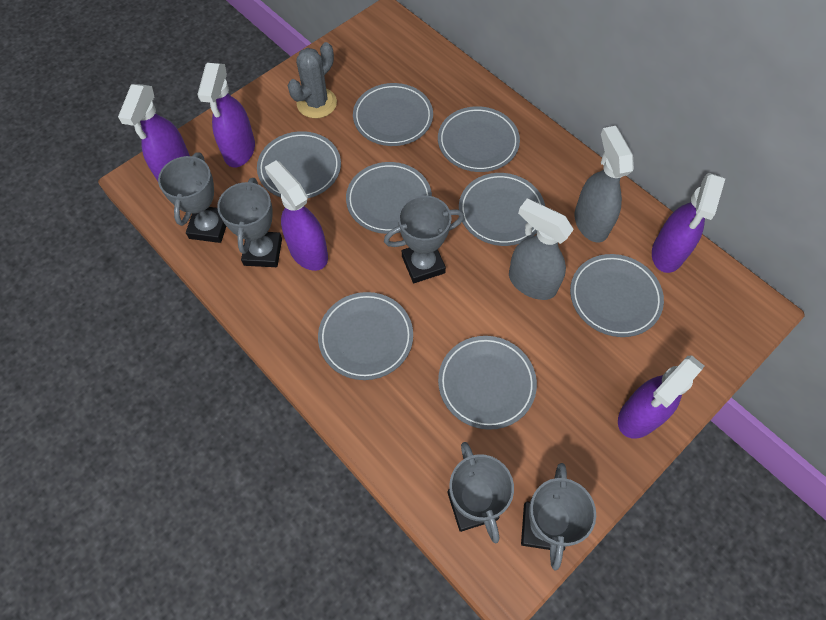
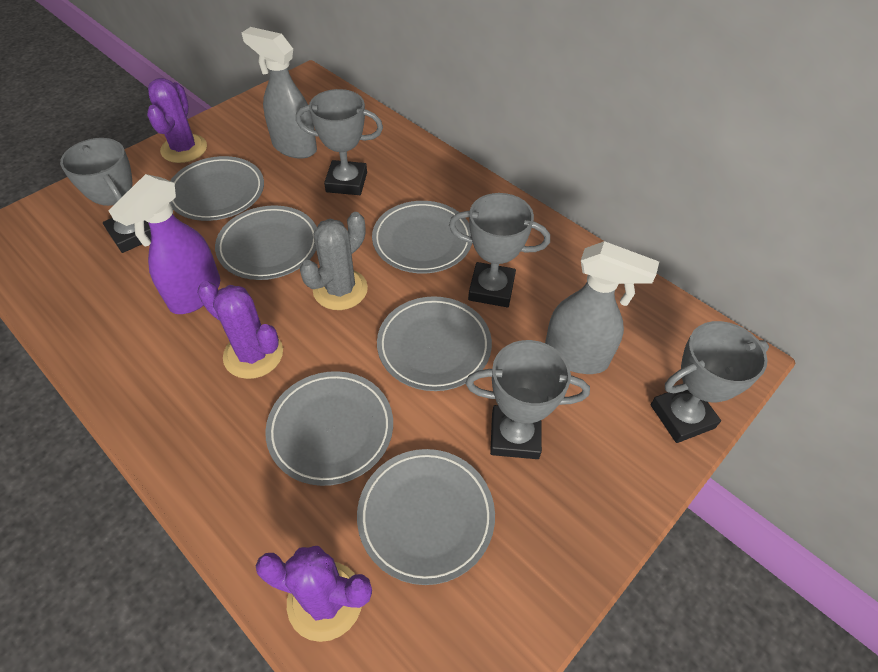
grey plate: 8 -> 6
purple cactus: 0 -> 3
purple spray bottle: 5 -> 1

